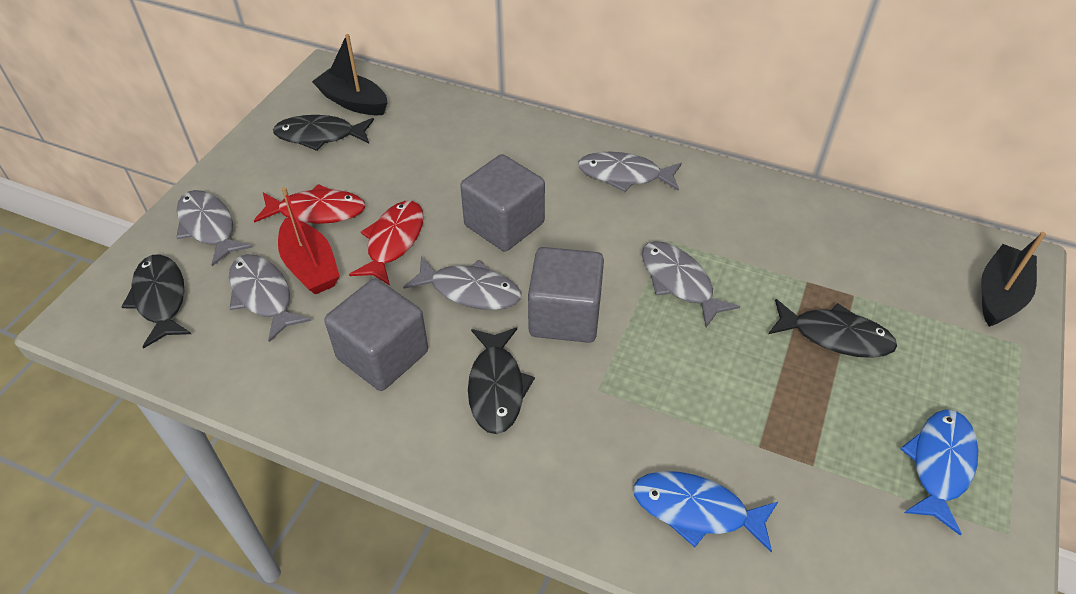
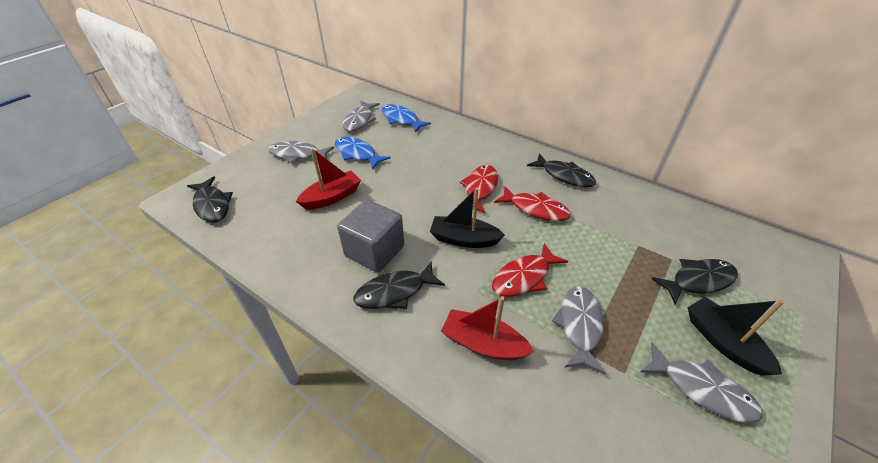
grey cube: 3 -> 1
grey fish: 5 -> 4
red boat: 1 -> 2
red fish: 2 -> 3

